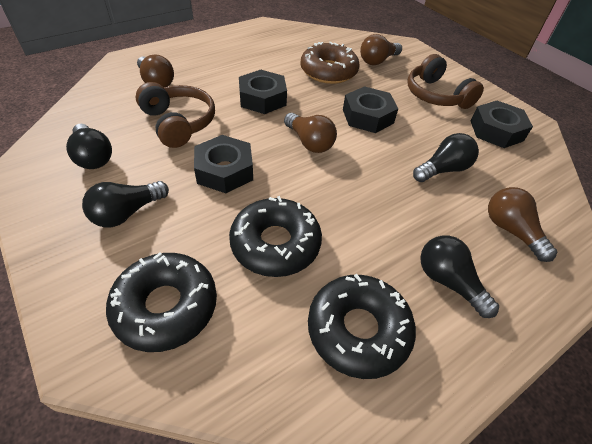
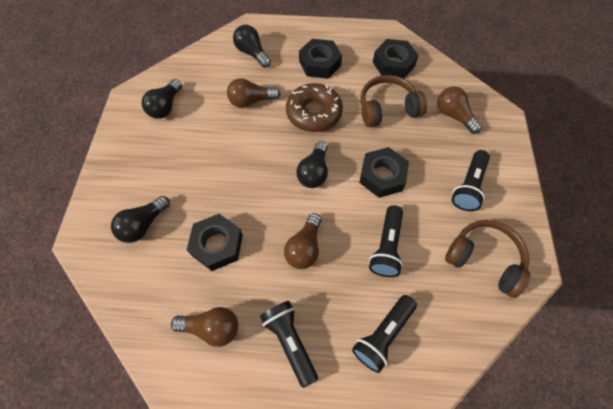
black donut: 3 -> 0
black flashlight: 0 -> 4

